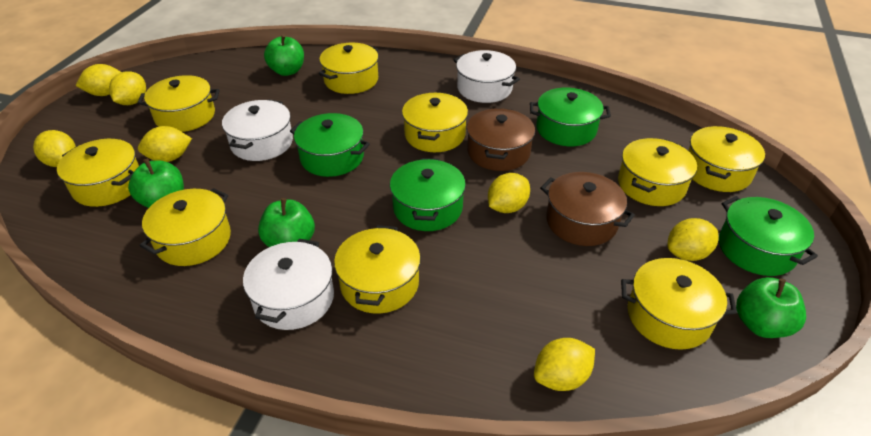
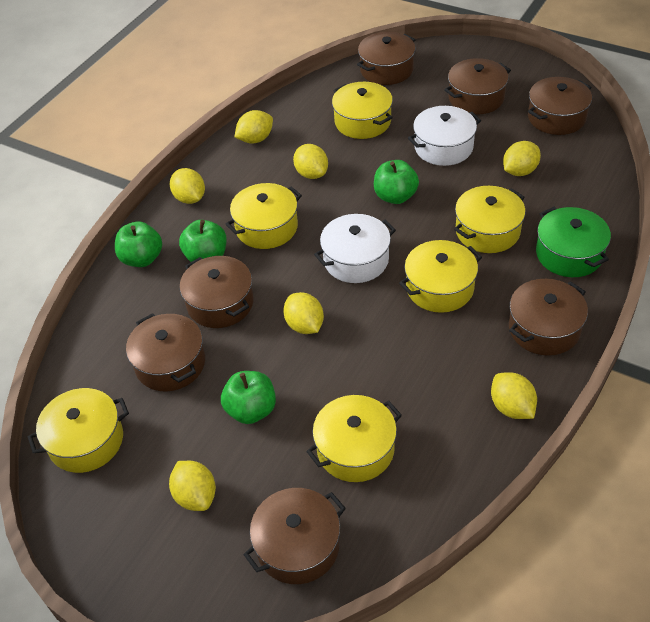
brown pot: 2 -> 7
green pot: 4 -> 1
white pot: 3 -> 2
yellow pot: 9 -> 6

